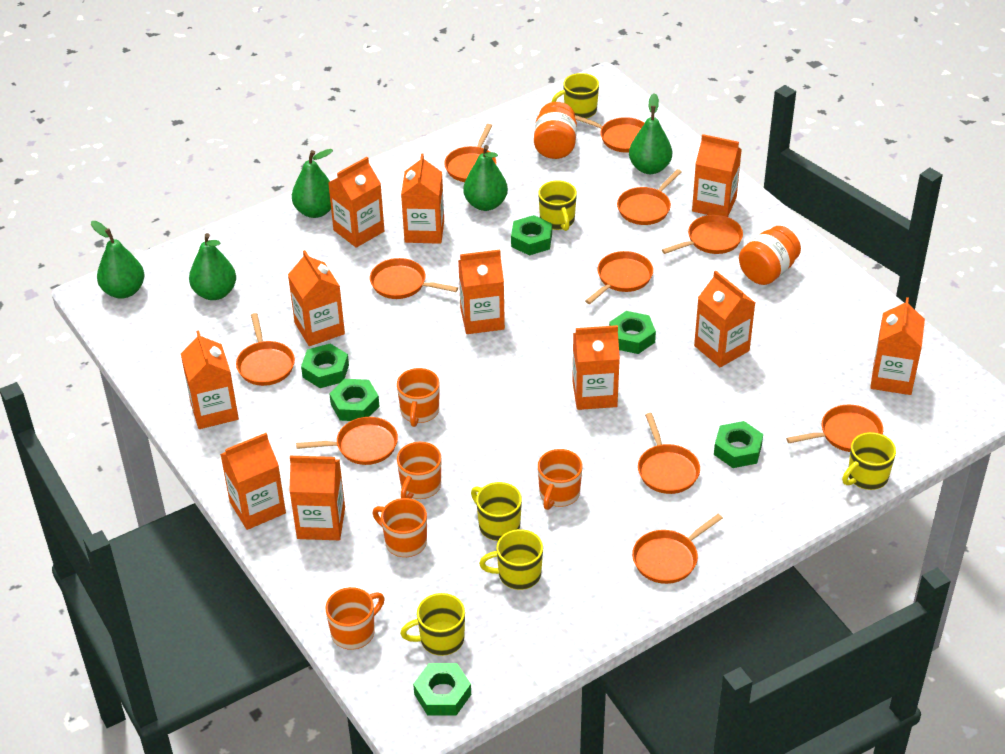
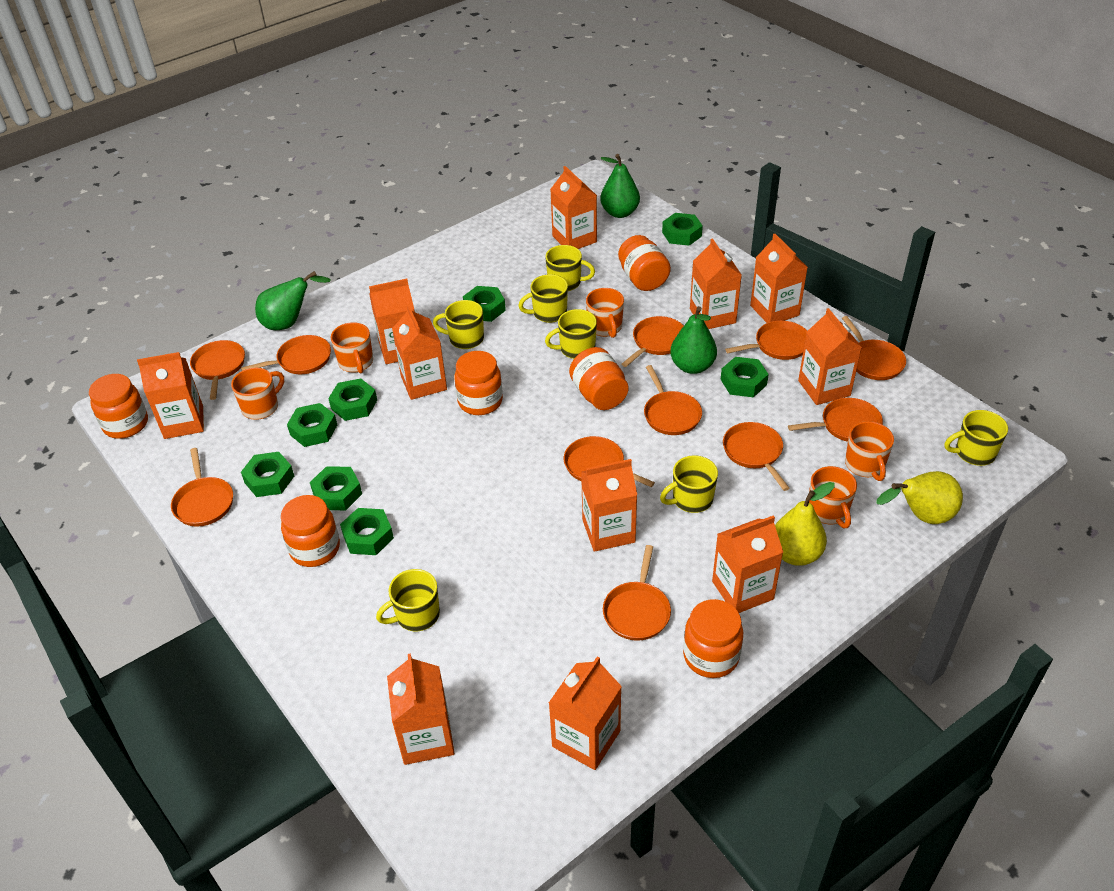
green nut: 6 -> 8
green pear: 5 -> 3
orange jar: 2 -> 6
yellow mug: 6 -> 7
yellow pear: 0 -> 2

